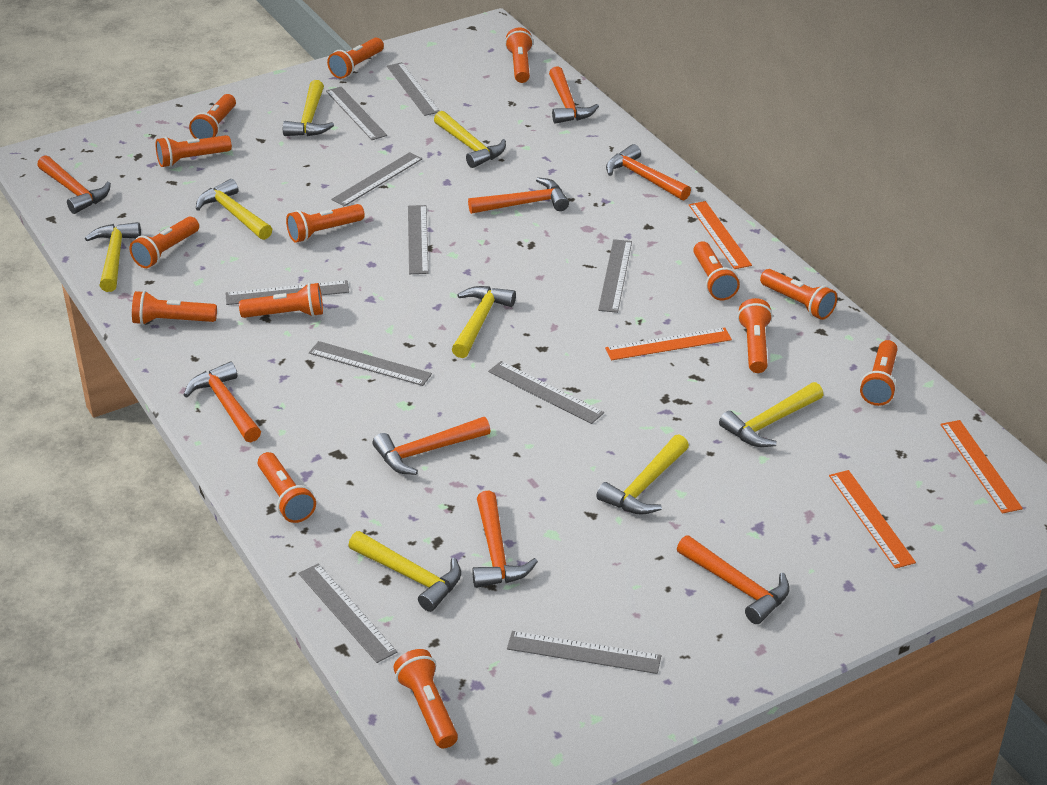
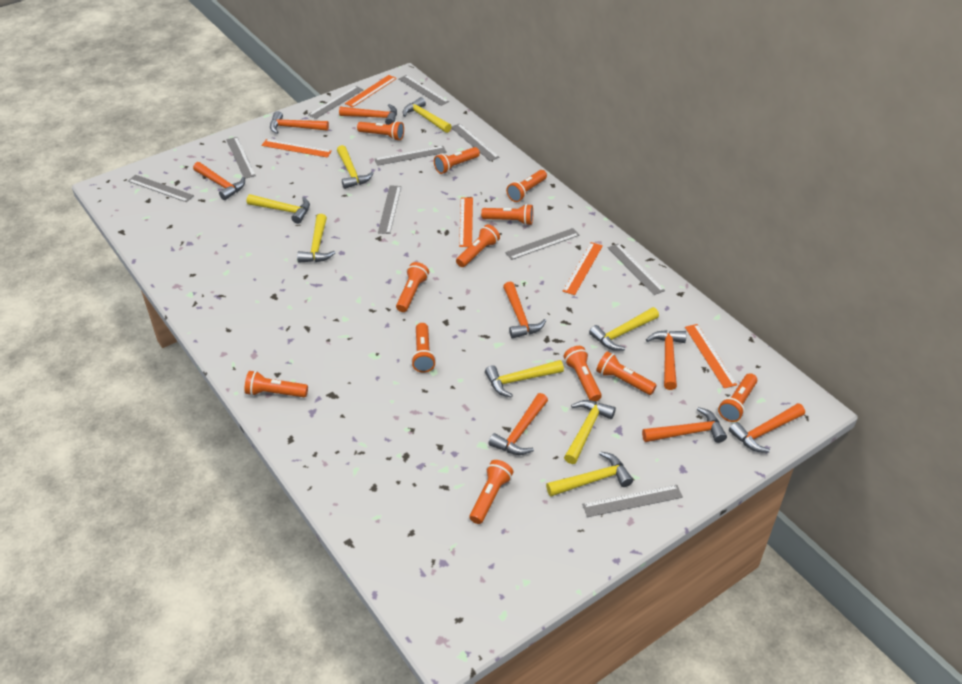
orange flashlight: 14 -> 12
orange ruler: 4 -> 5

